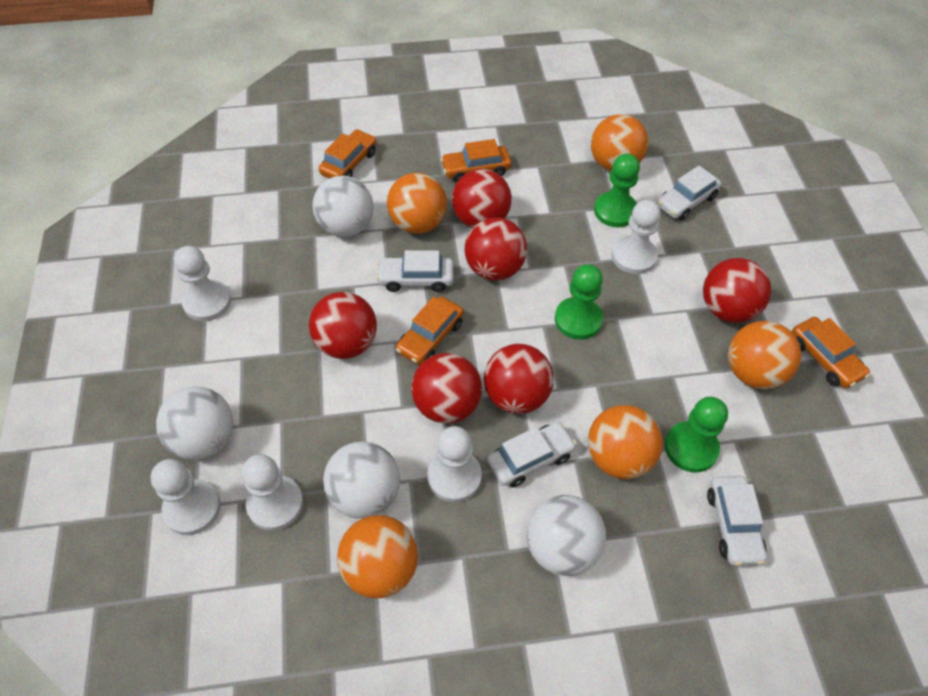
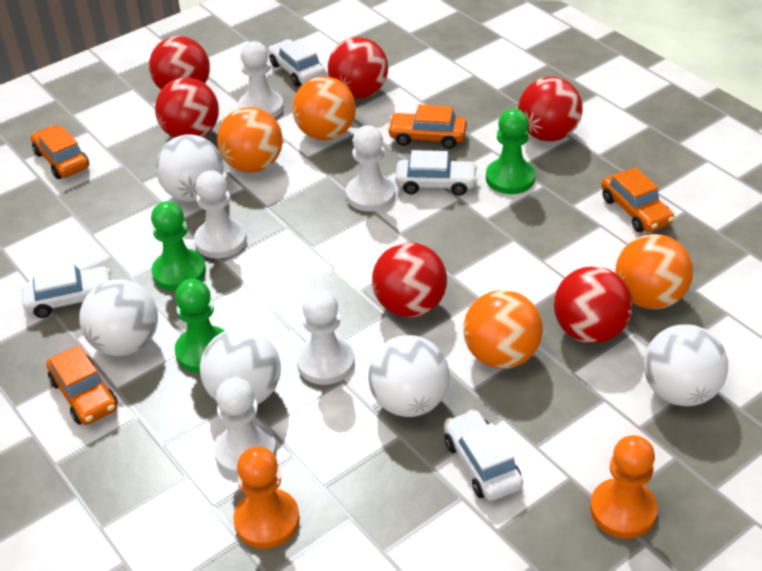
orange ball: 5 -> 4
orange pawn: 0 -> 2
white ball: 4 -> 5

